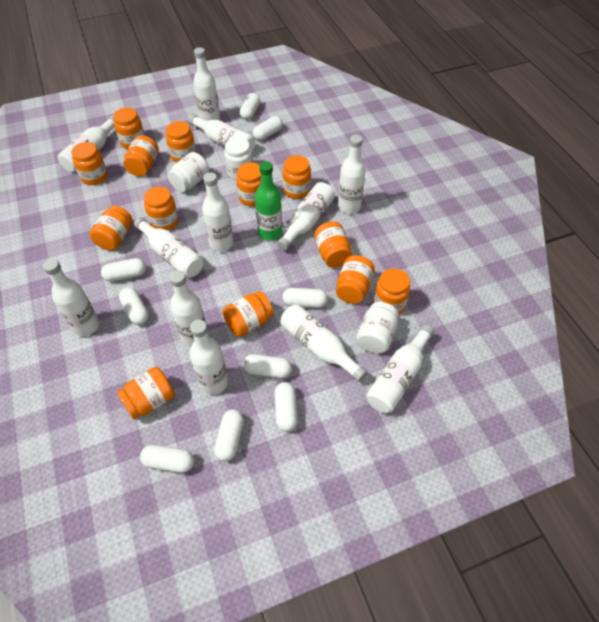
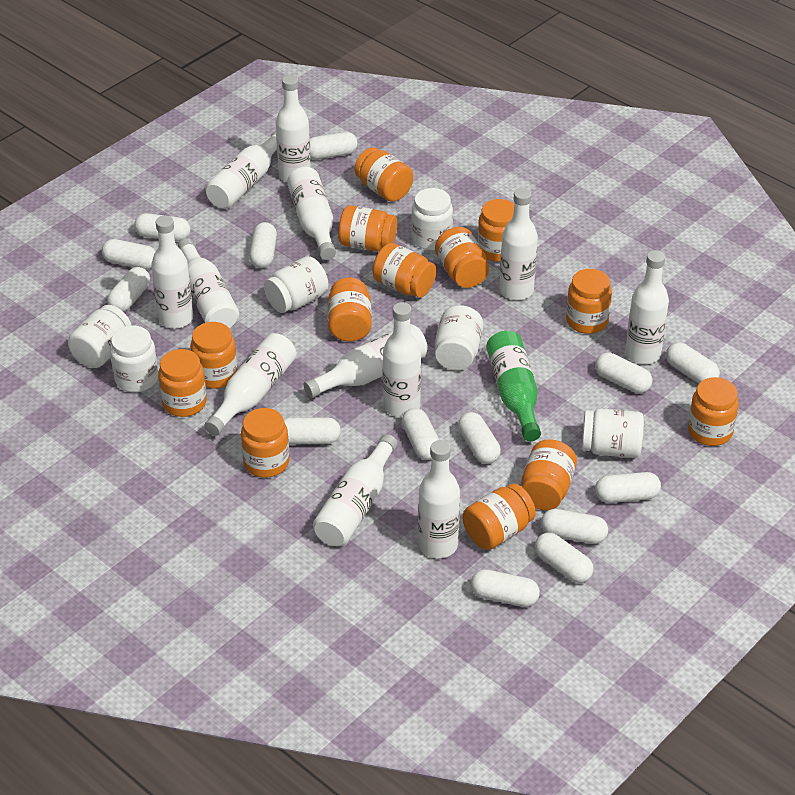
white capsule: 9 -> 14
white jar: 3 -> 6

